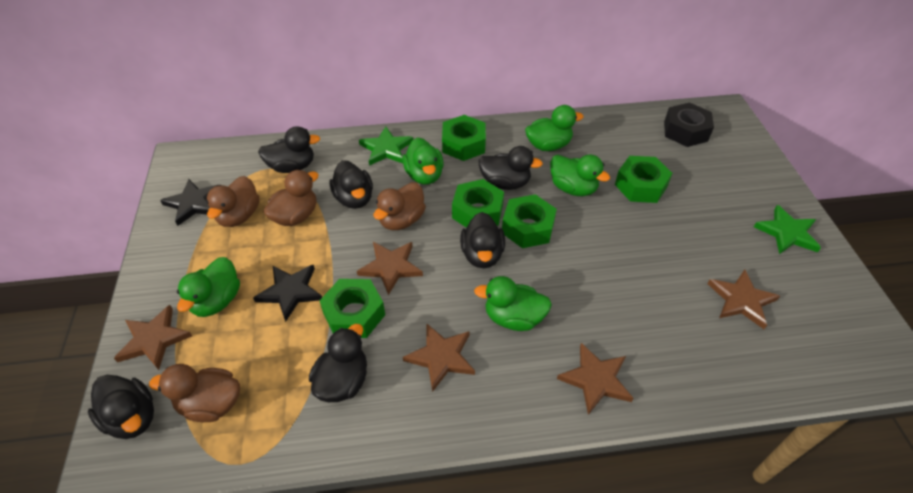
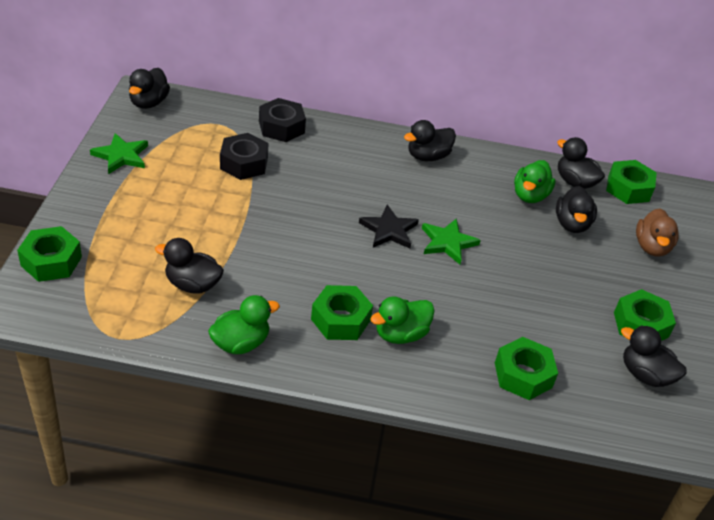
black nut: 1 -> 2
black star: 2 -> 1
brown duck: 4 -> 1
brown star: 5 -> 0
green duck: 5 -> 3

